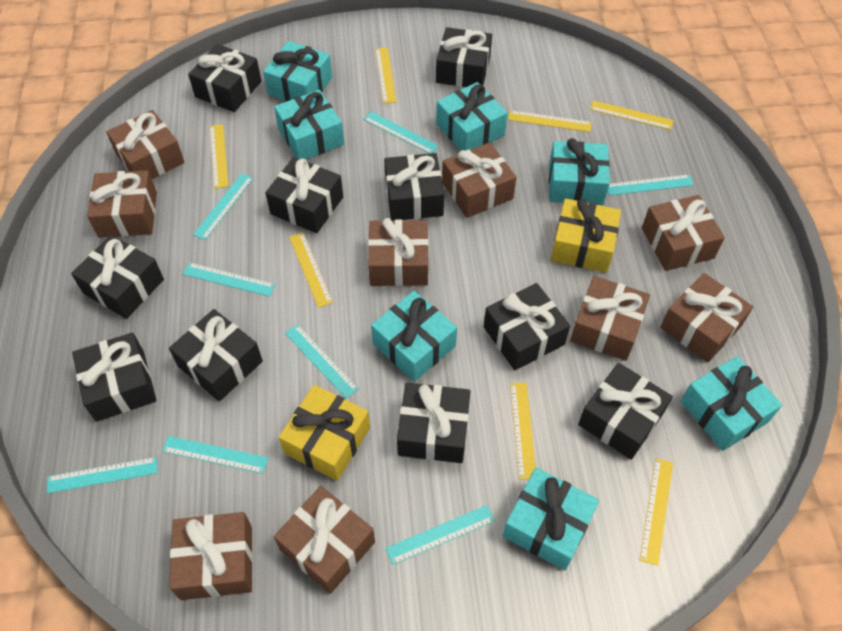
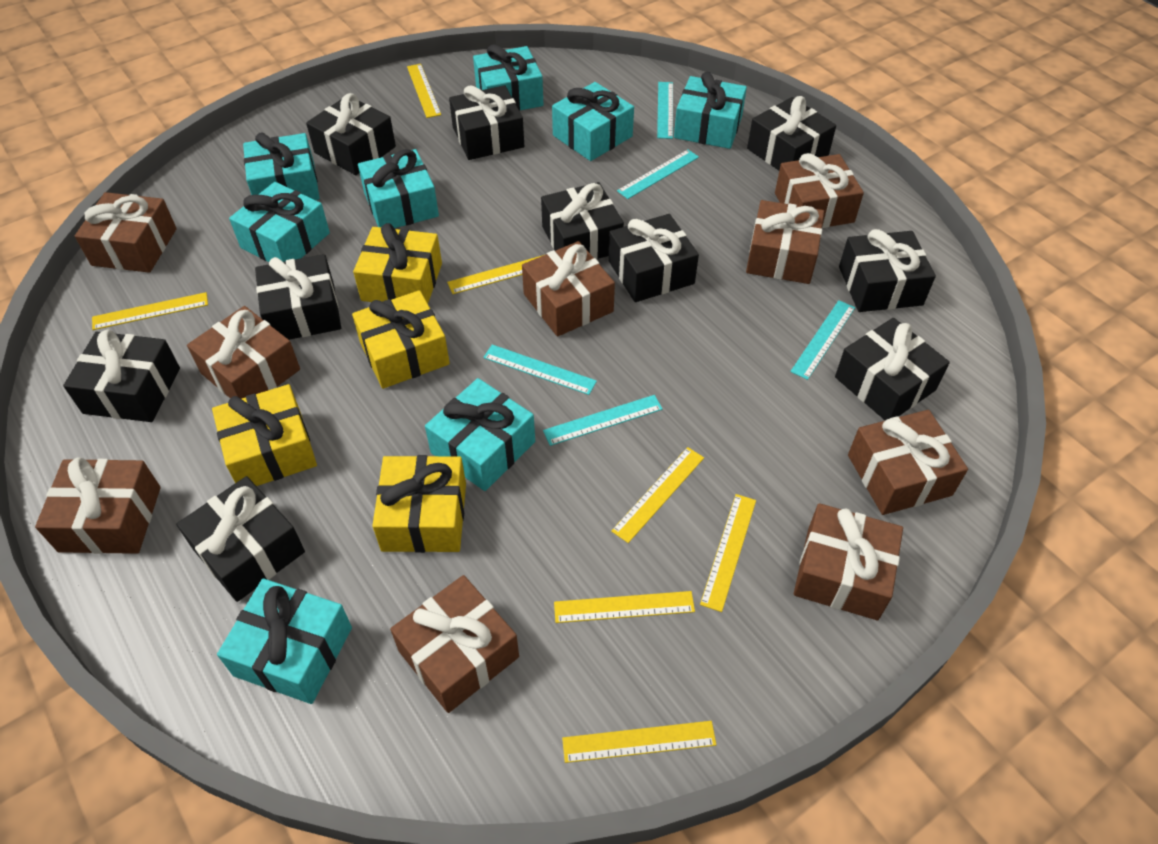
turquoise gift: 7 -> 8
turquoise ruler: 8 -> 5
yellow gift: 2 -> 4

